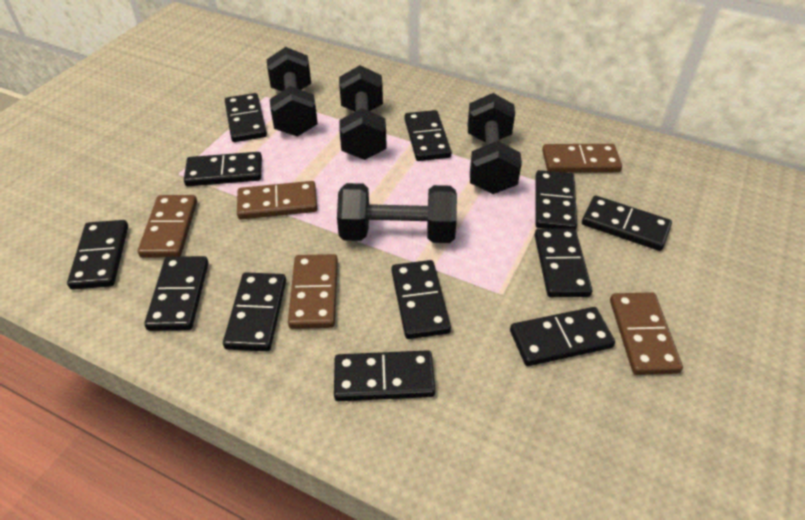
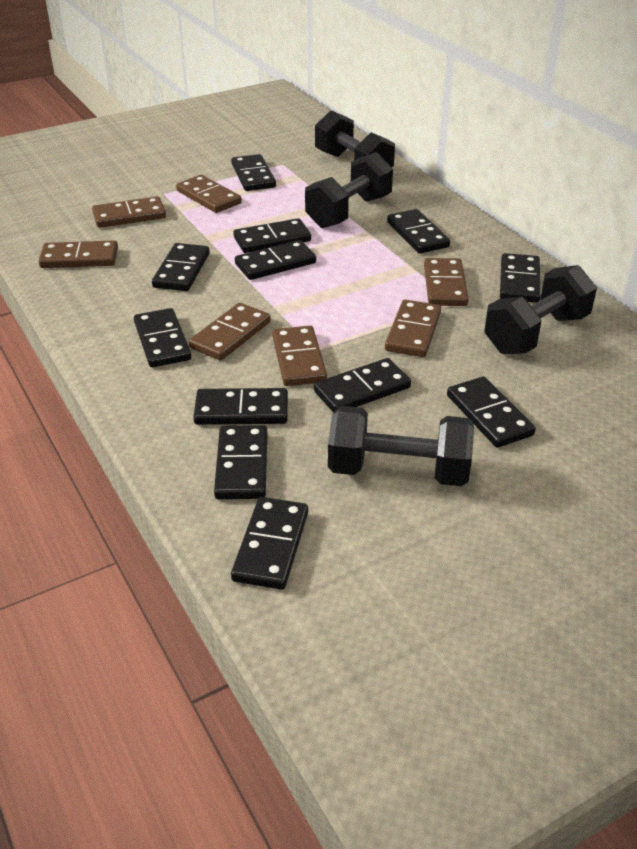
brown domino: 5 -> 7

